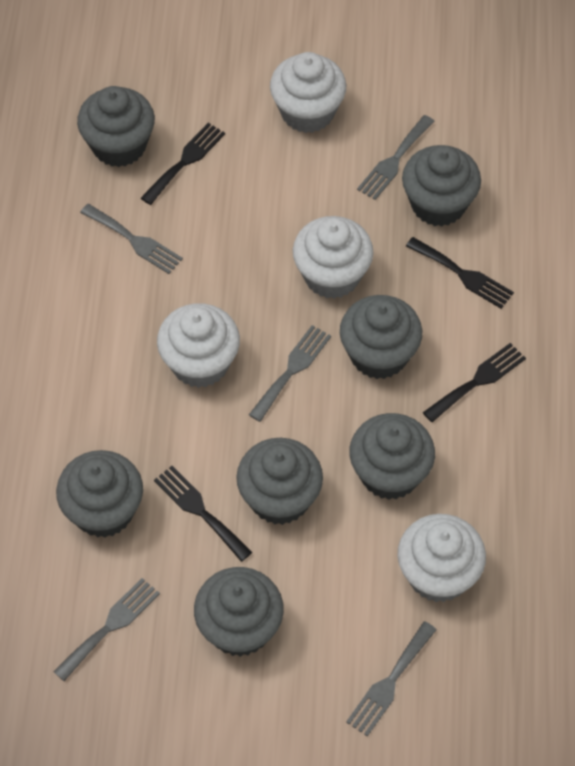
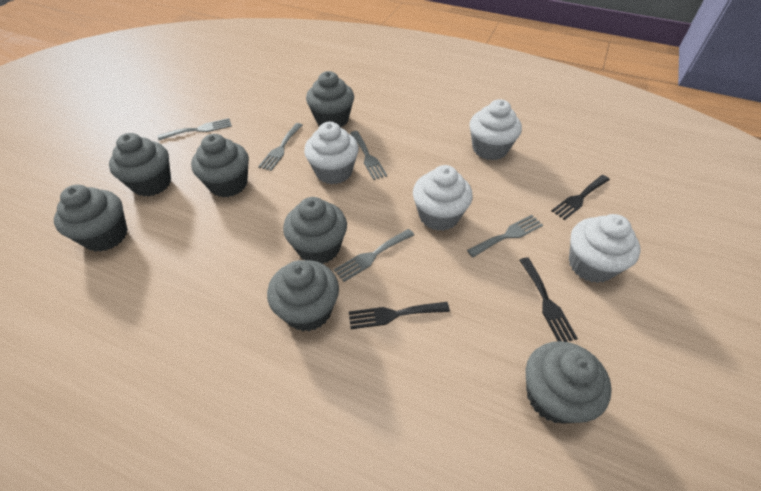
black fork: 4 -> 3

